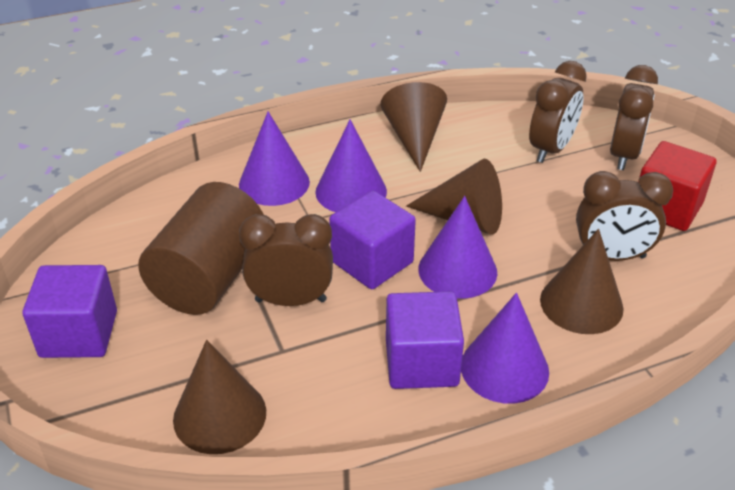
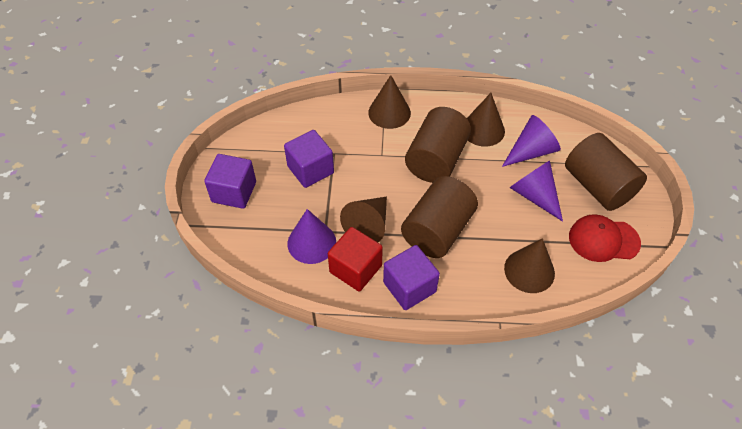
brown clock: 4 -> 0
brown cylinder: 1 -> 3
purple cone: 4 -> 3
red cap: 0 -> 1

